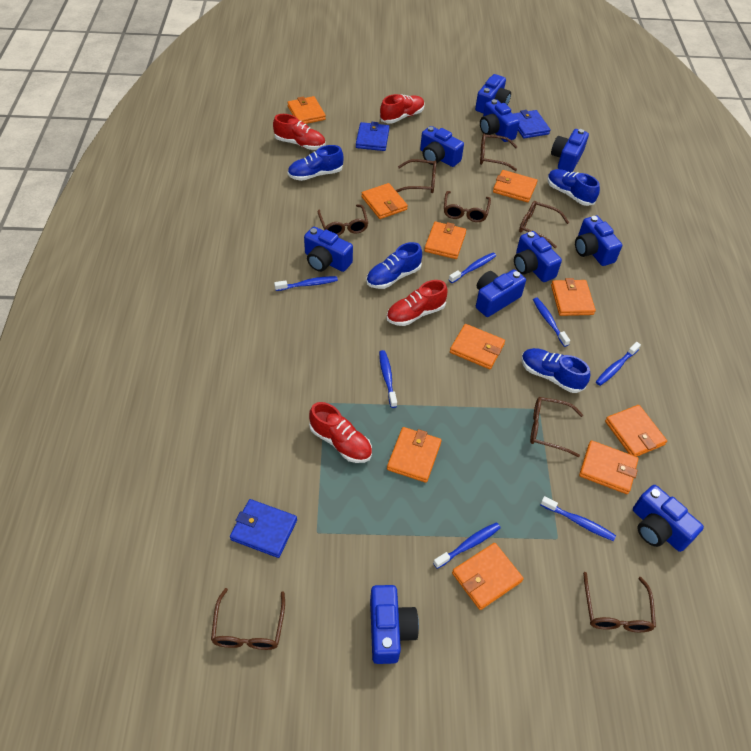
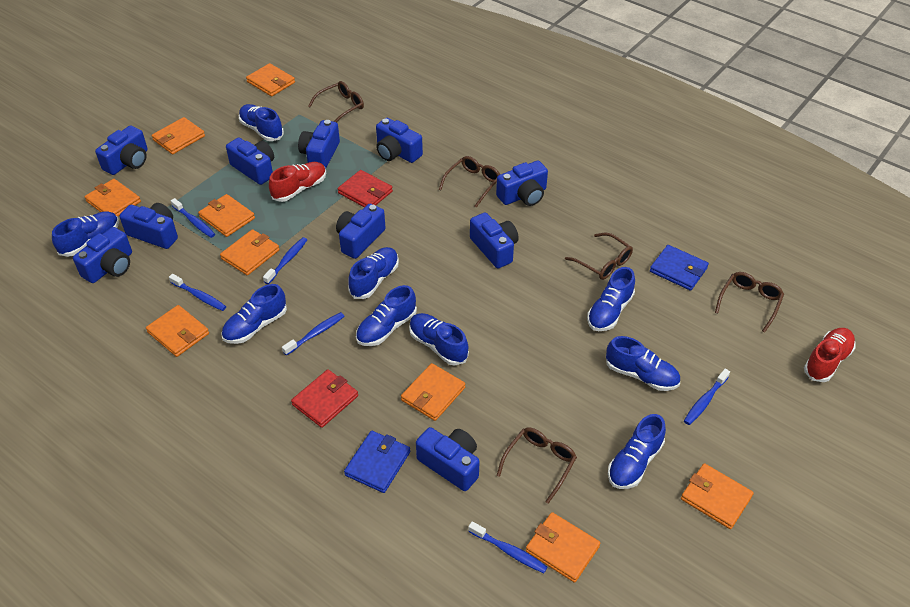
blue shoe: 4 -> 9
blue toothbrush: 7 -> 6
blue wallet: 3 -> 2
brown glasses: 8 -> 5
orange wallet: 10 -> 9
red shoe: 4 -> 2
red wallet: 0 -> 2

